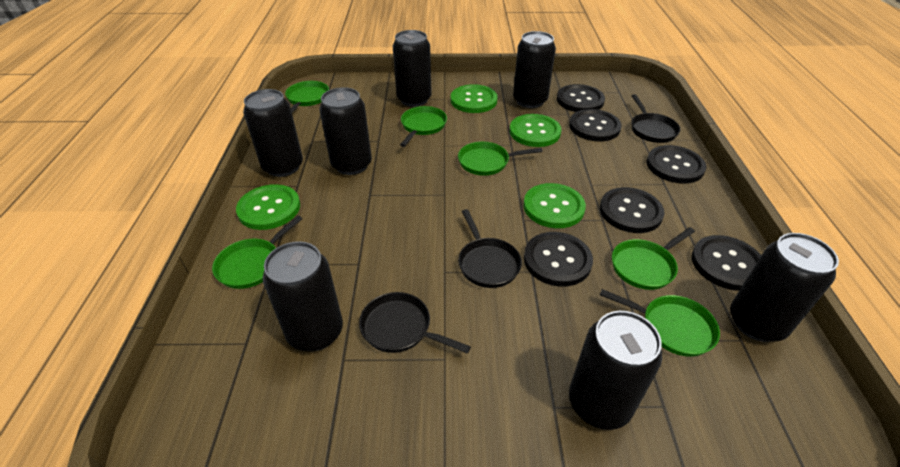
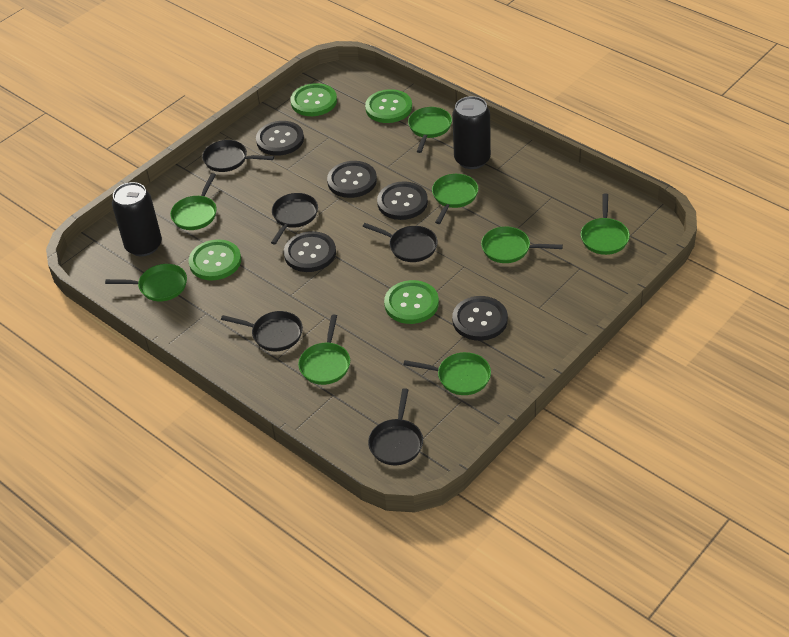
black button: 6 -> 5
black can: 7 -> 2
black pan: 3 -> 5
green pan: 6 -> 8

